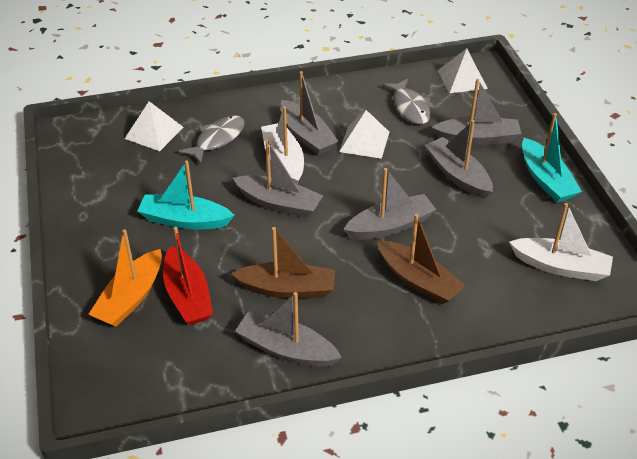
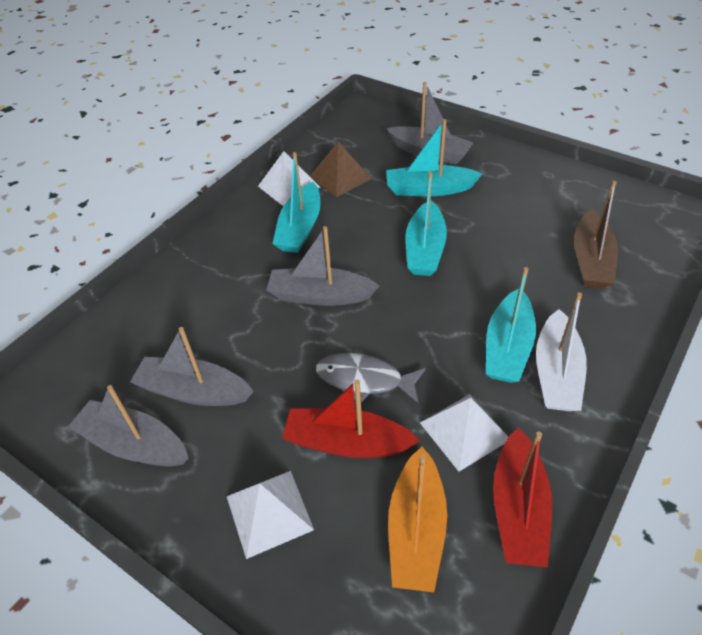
brown boat: 2 -> 1
brown pyramid: 0 -> 1
grey boat: 6 -> 4
grey fish: 2 -> 1
red boat: 1 -> 2
turquoise boat: 2 -> 4
white boat: 2 -> 1

